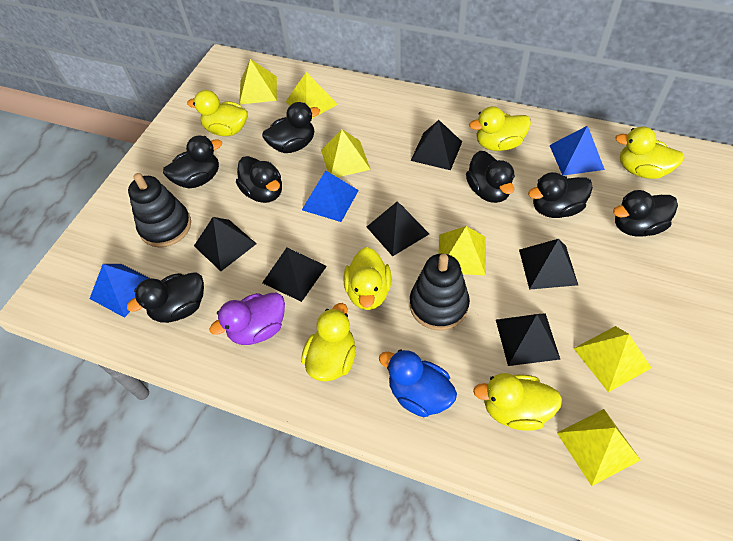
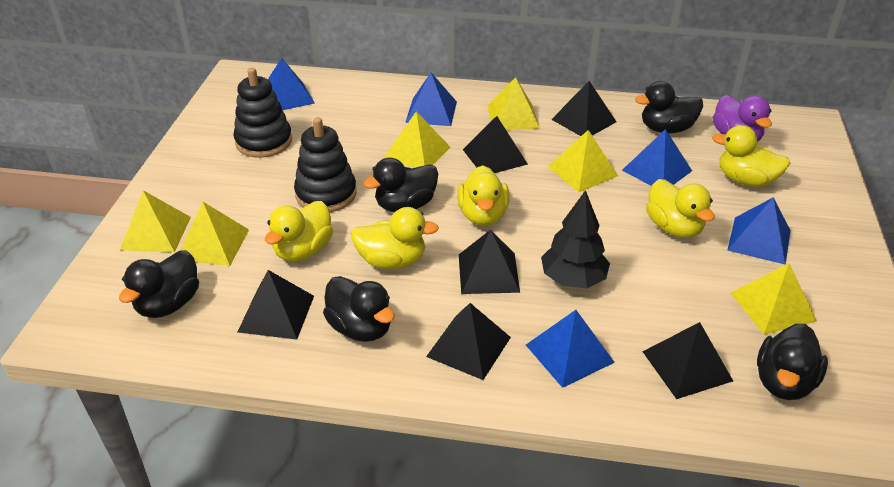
black duck: 7 -> 5
black tree: 0 -> 1
blue duck: 1 -> 0
blue pyramid: 3 -> 5
yellow duck: 6 -> 5

